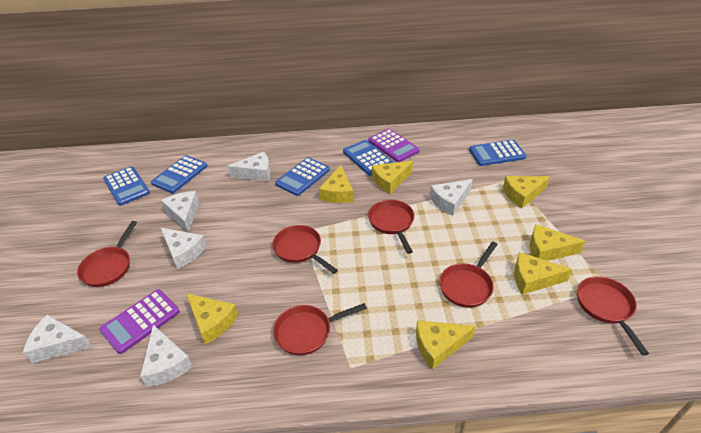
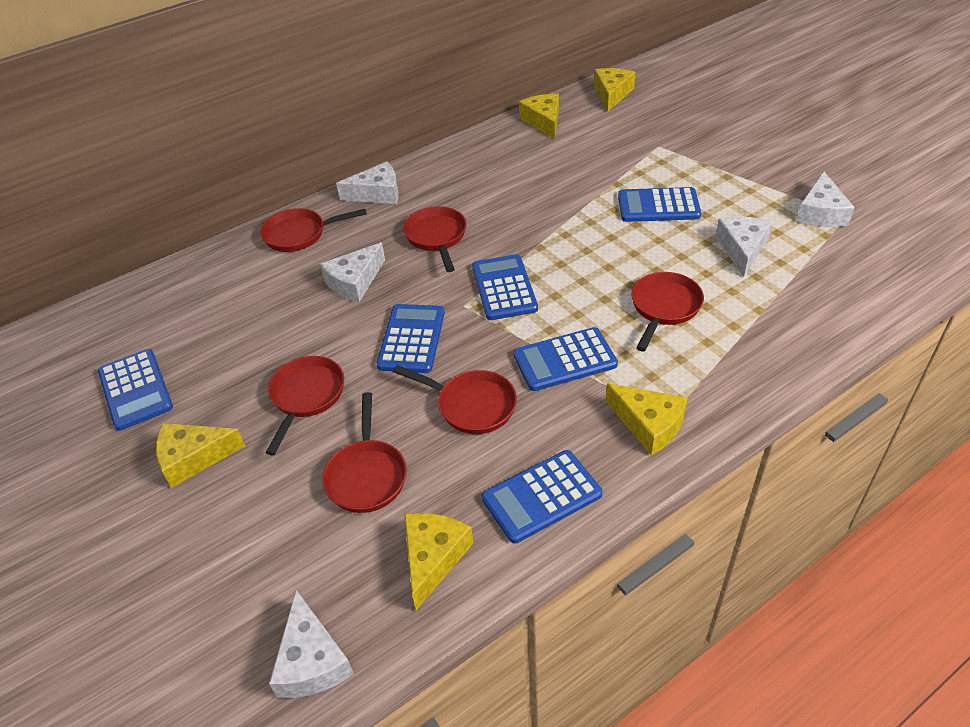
blue calculator: 5 -> 6
purple calculator: 2 -> 0
white cheese: 6 -> 5
yellow cheese: 7 -> 5

